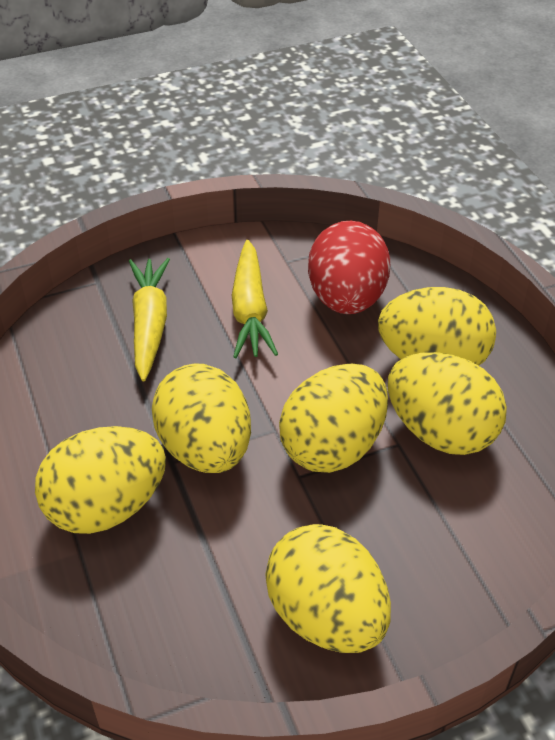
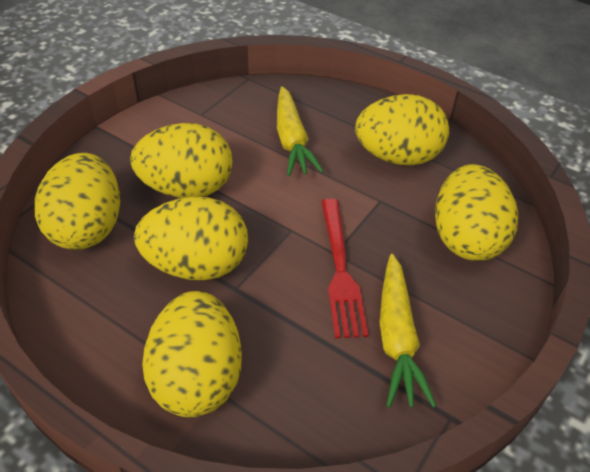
red egg: 1 -> 0
red fork: 0 -> 1

